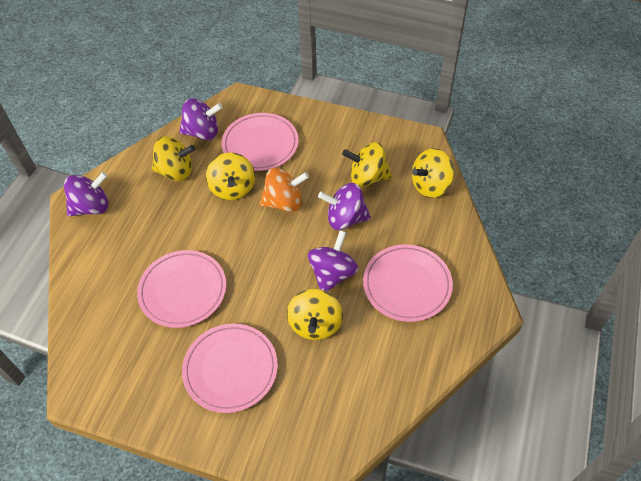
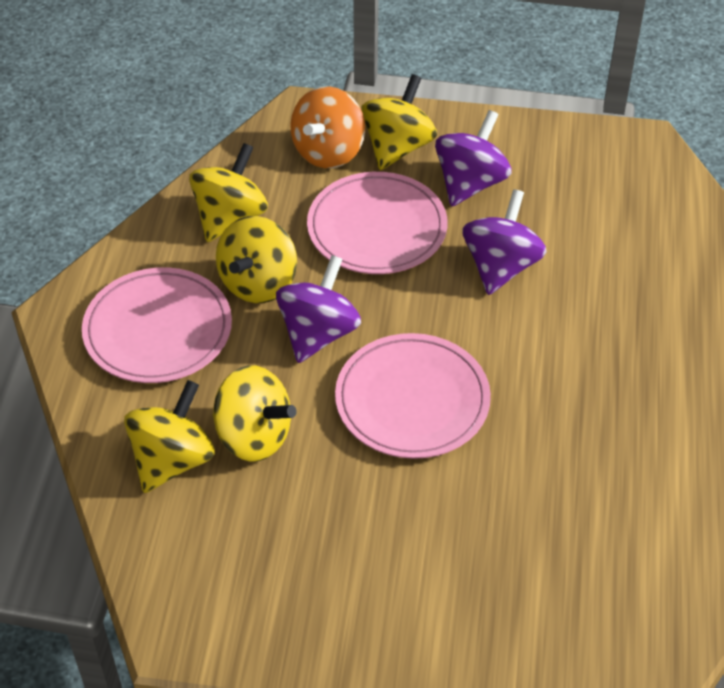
pink plate: 4 -> 3
purple spinning top: 4 -> 3

